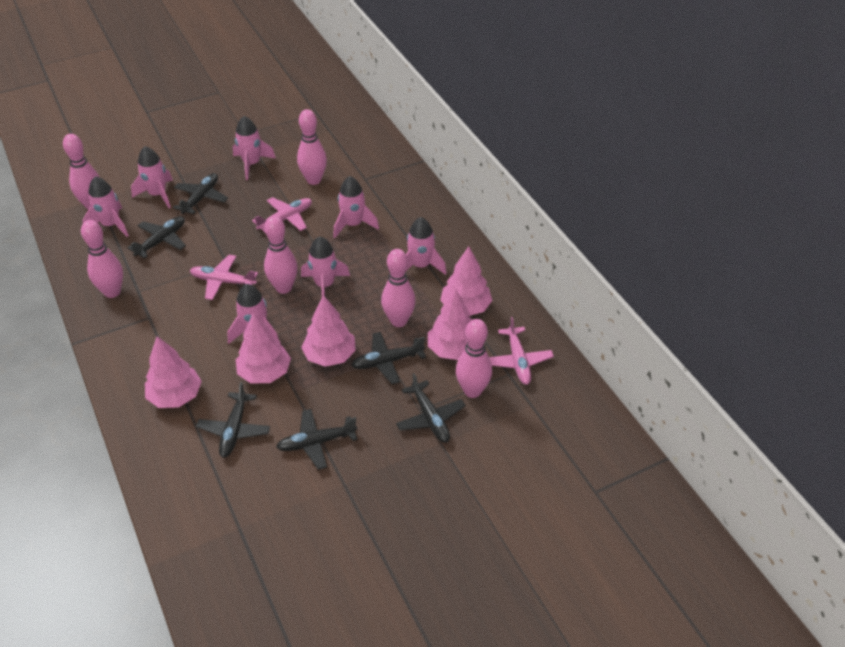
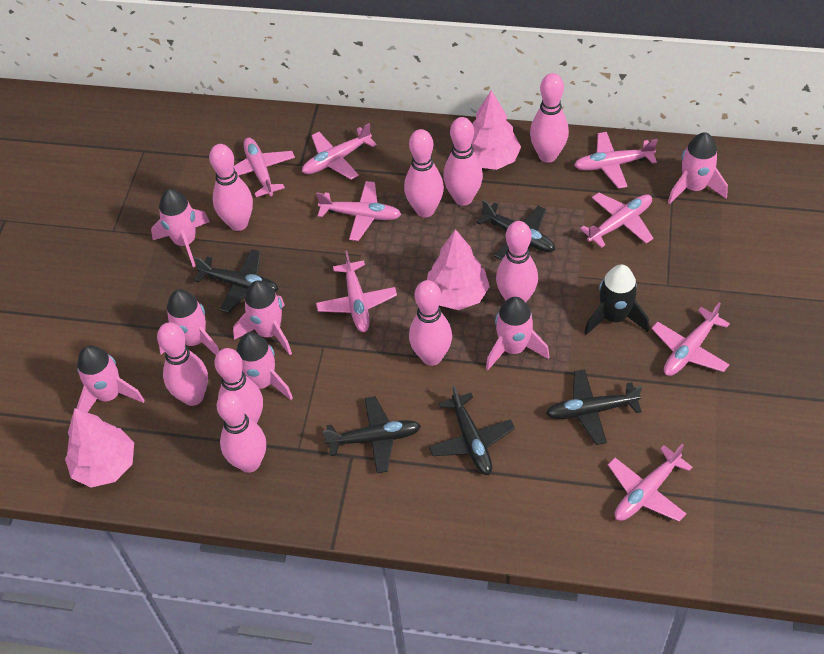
black plane: 6 -> 5
black rocket: 0 -> 1
pink bowling pin: 6 -> 9
pink plane: 3 -> 8
pink tree: 5 -> 3

